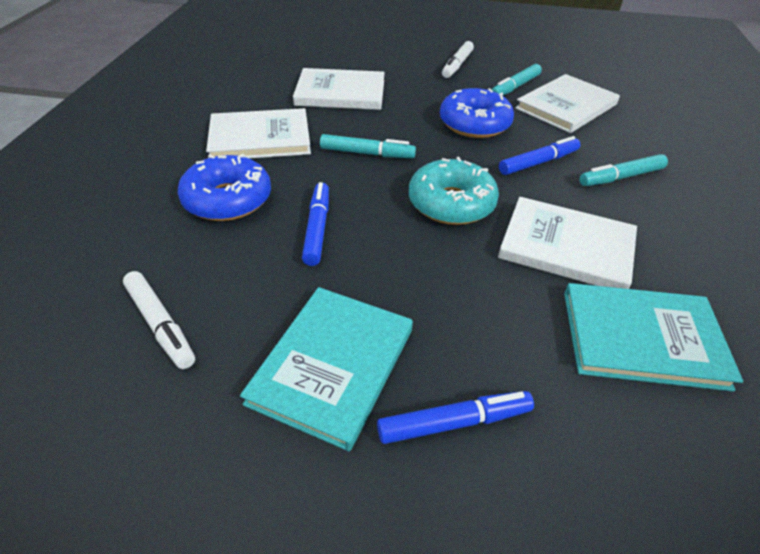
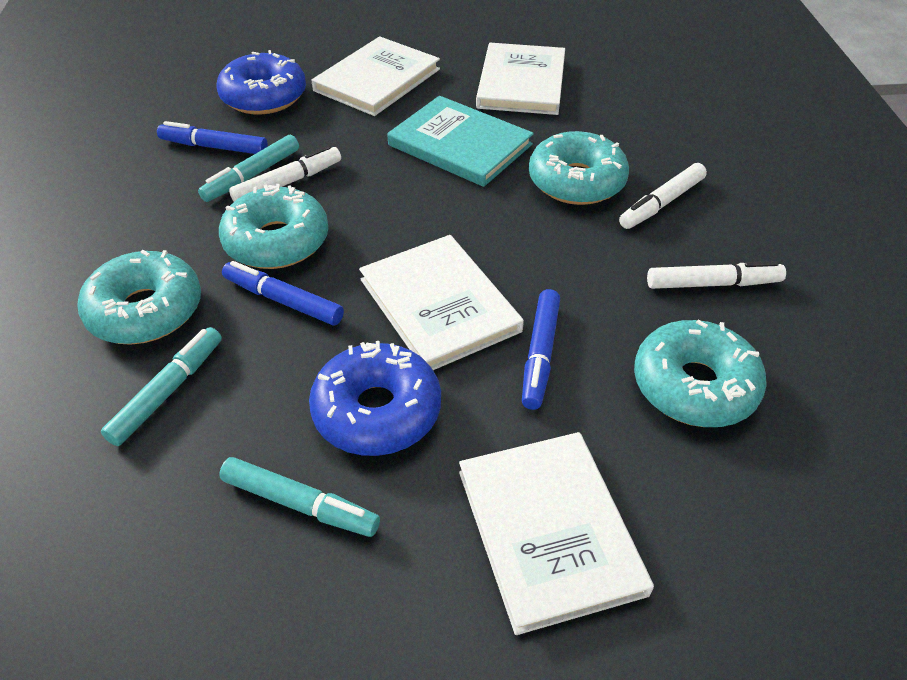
turquoise book: 2 -> 1
turquoise donut: 1 -> 4
white marker: 2 -> 3

